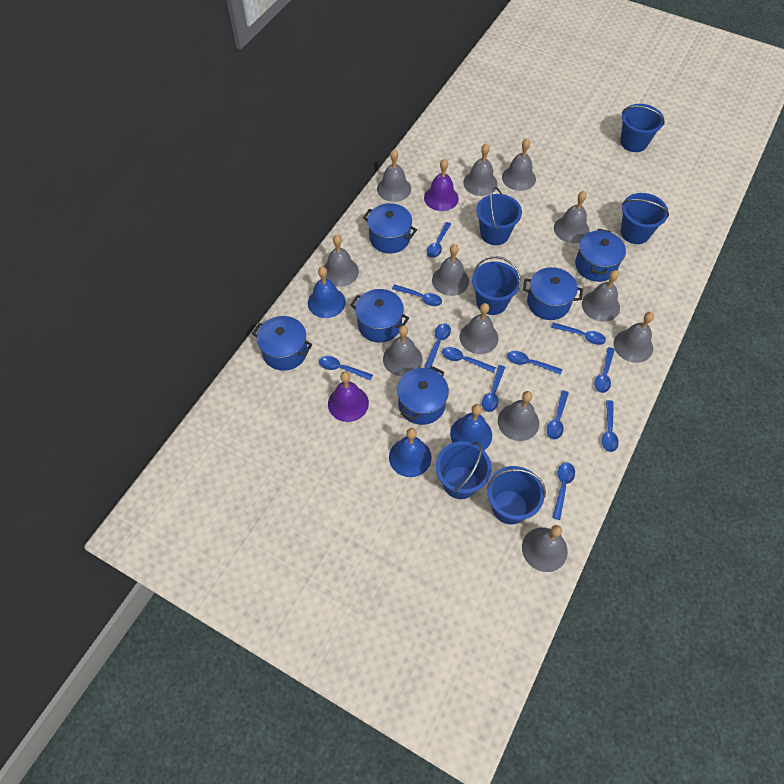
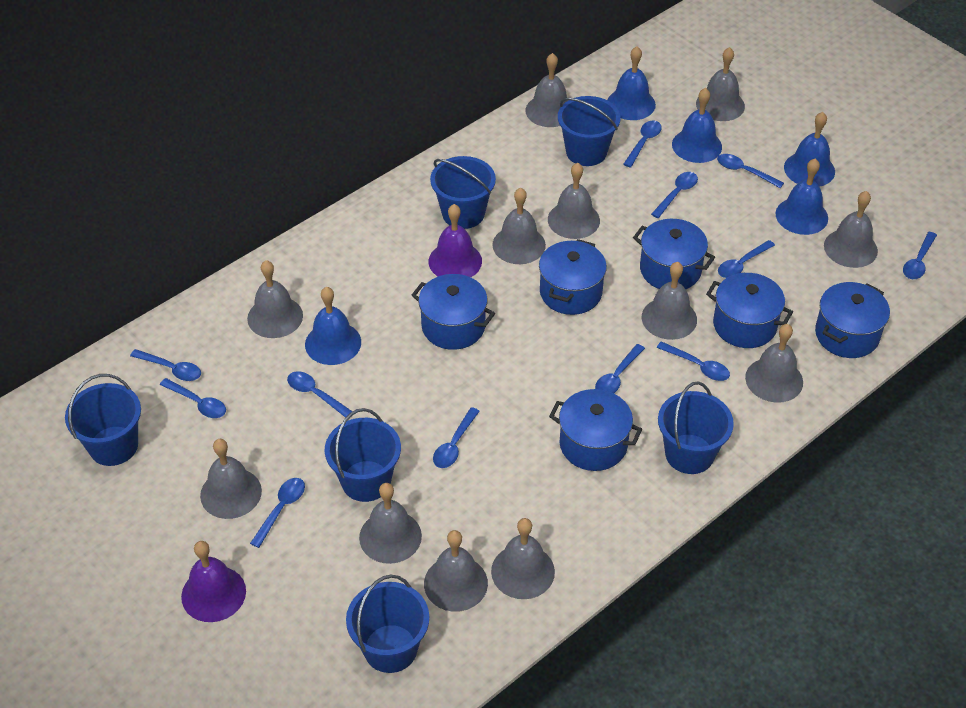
blue bell: 3 -> 5

